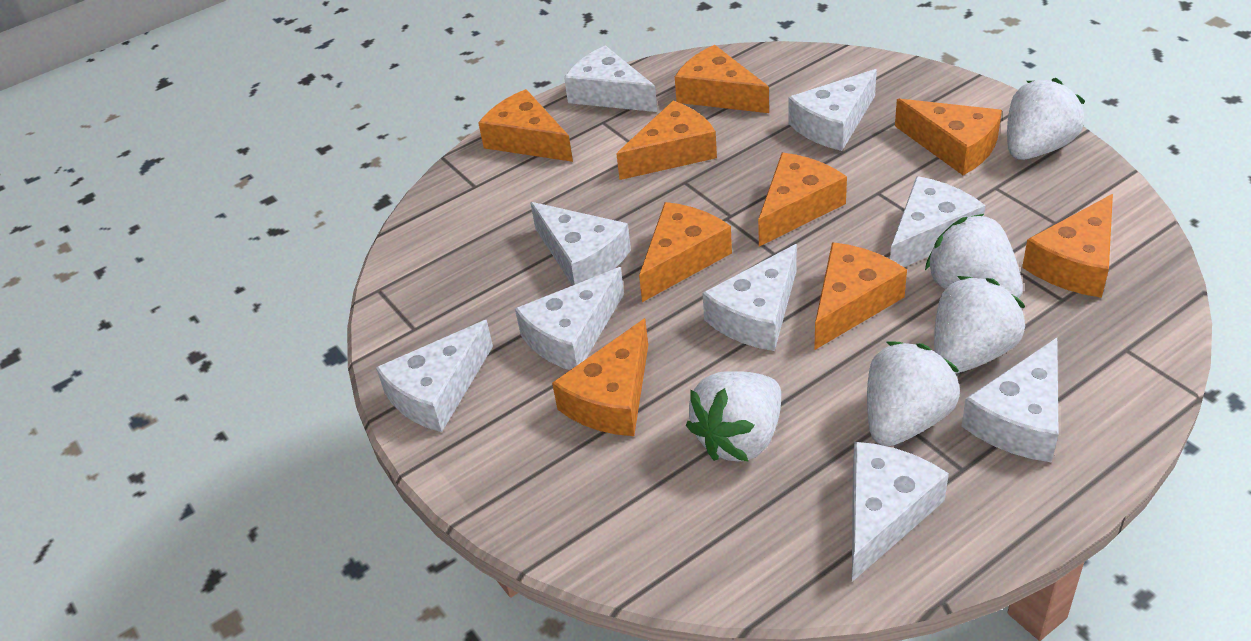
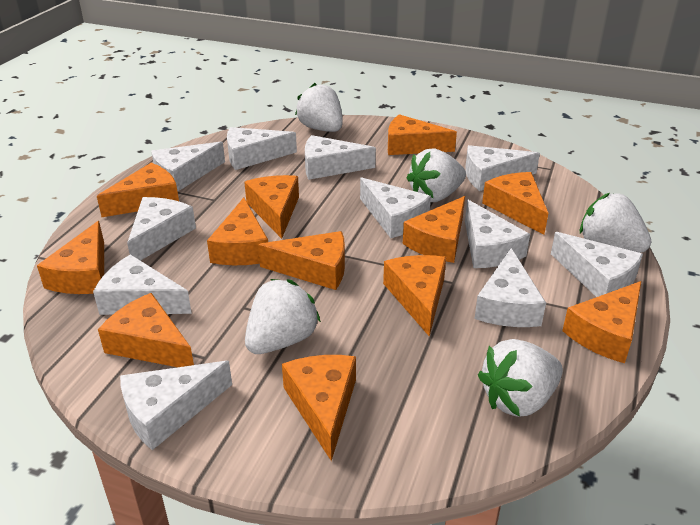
orange cheese: 9 -> 12
white cheese: 9 -> 11

